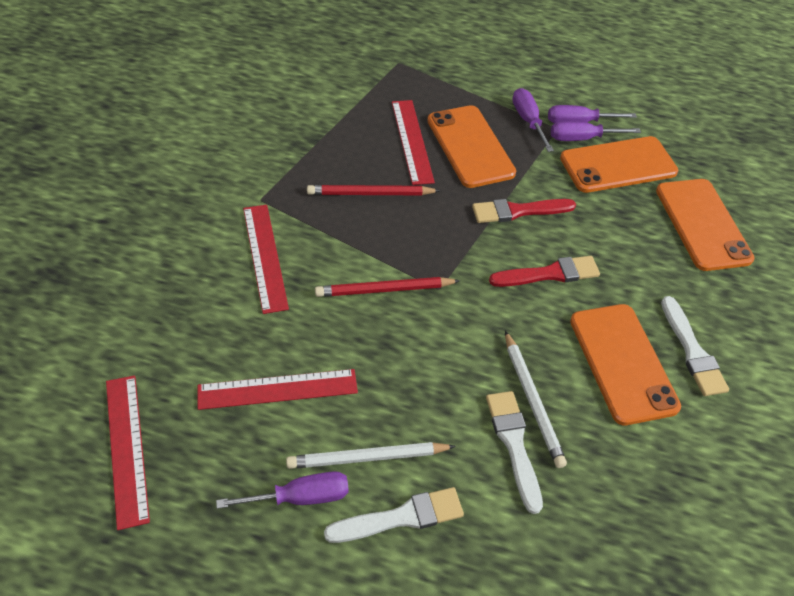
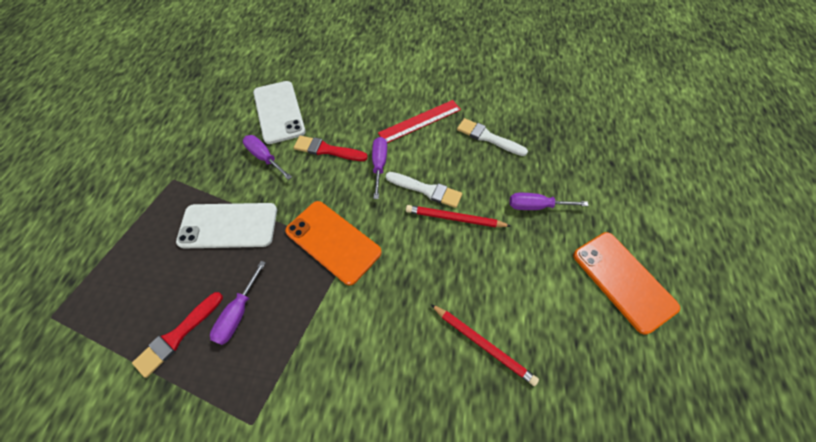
orange phone: 4 -> 2
red ruler: 4 -> 1
white brush: 3 -> 2
white pencil: 2 -> 0
white phone: 0 -> 2

